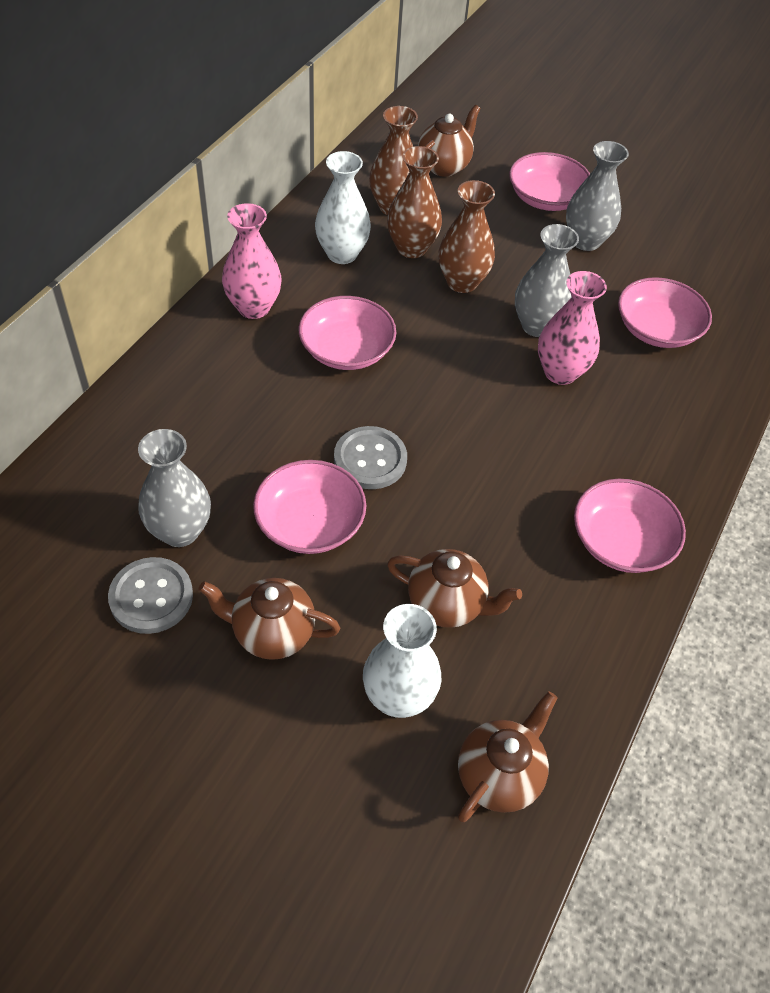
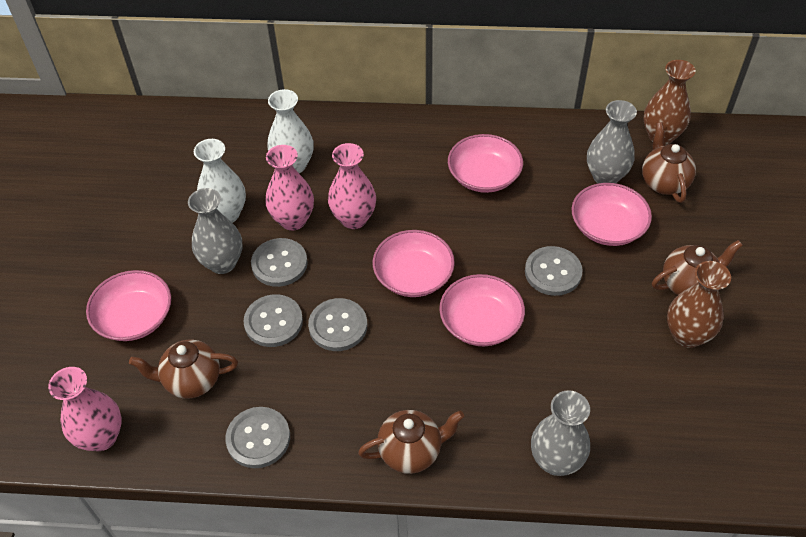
brown vase: 3 -> 2
grey button: 2 -> 5
pink vase: 2 -> 3

